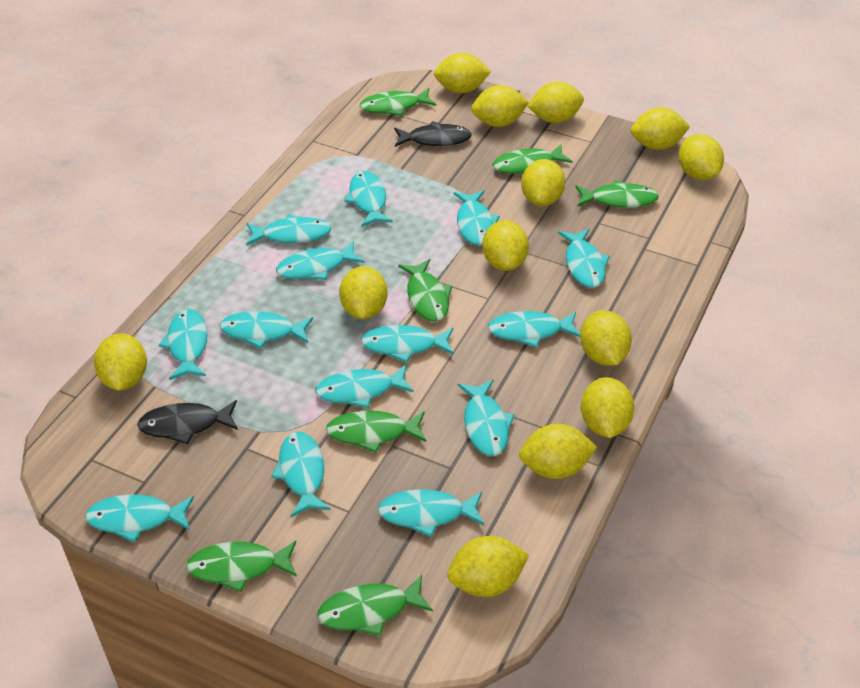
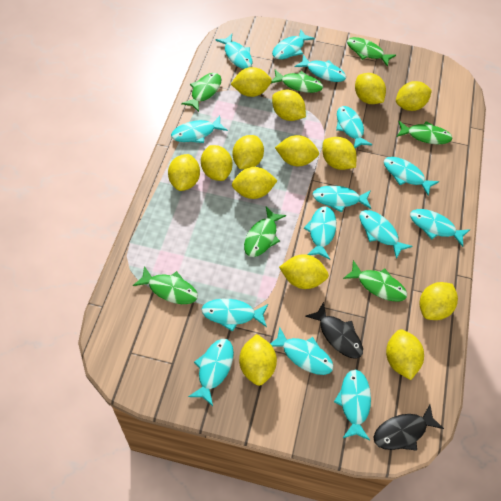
yellow lemon: 13 -> 14

